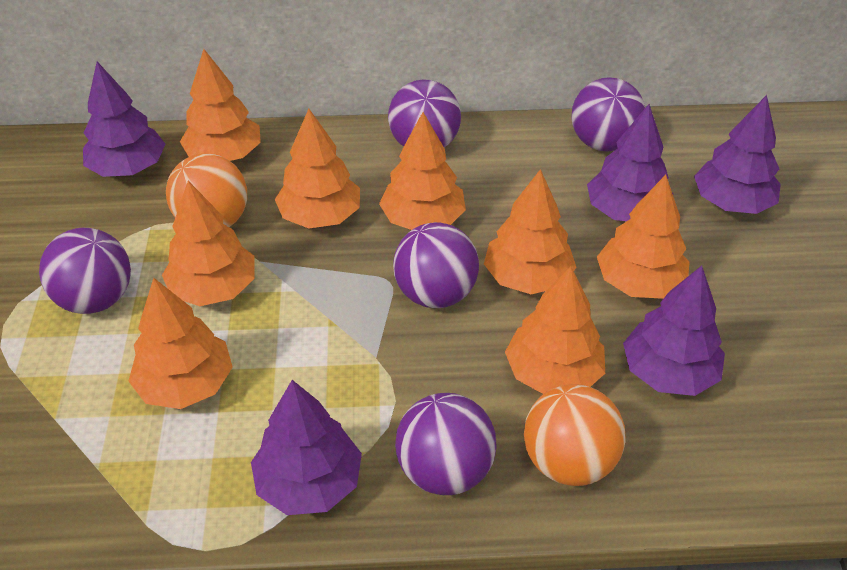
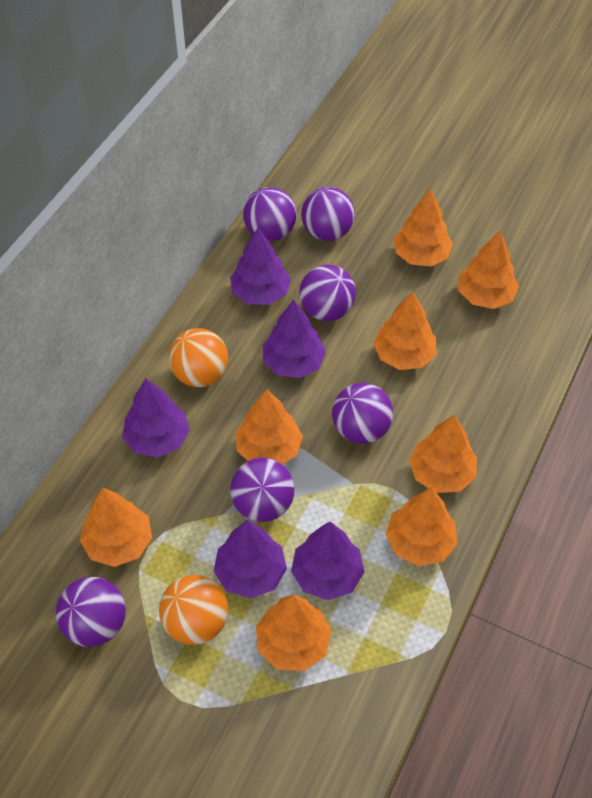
purple ball: 5 -> 6

